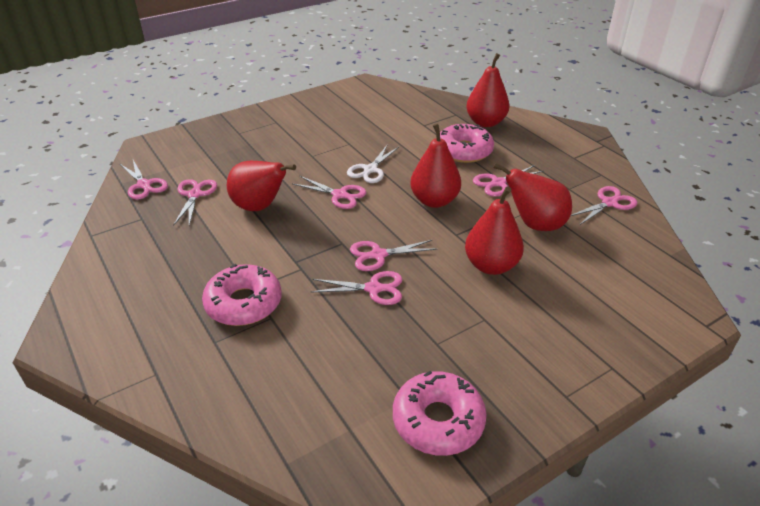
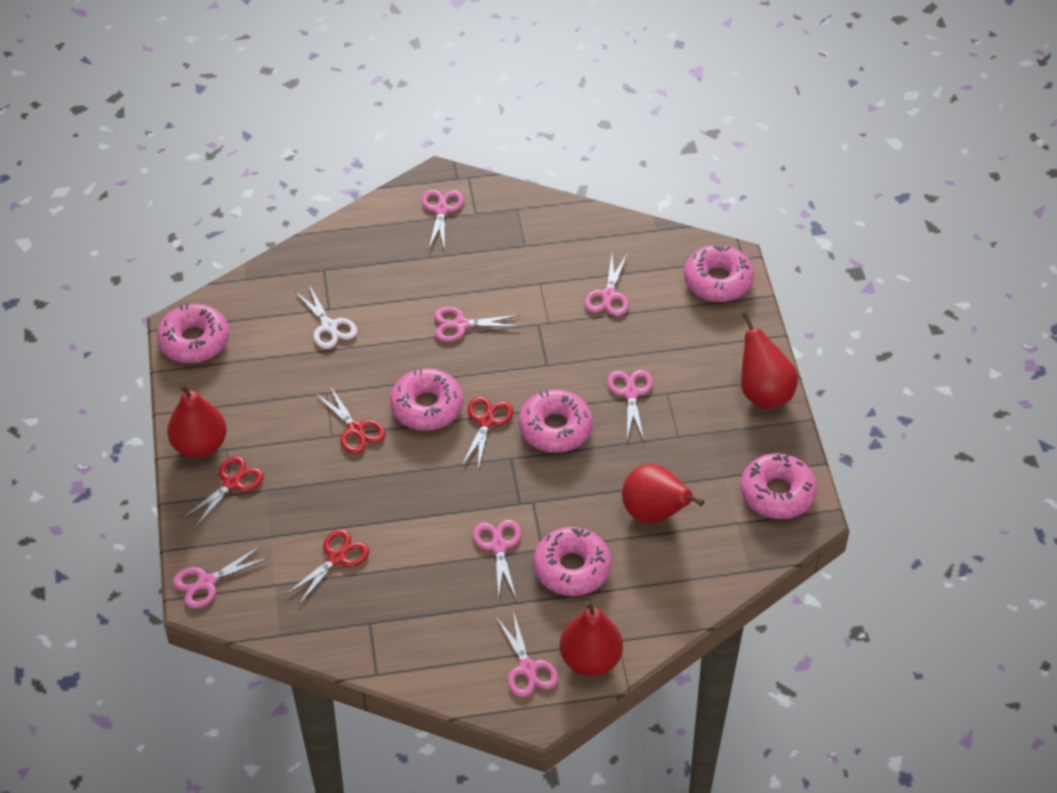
pink donut: 3 -> 6
red pear: 5 -> 4
red scissors: 0 -> 4

